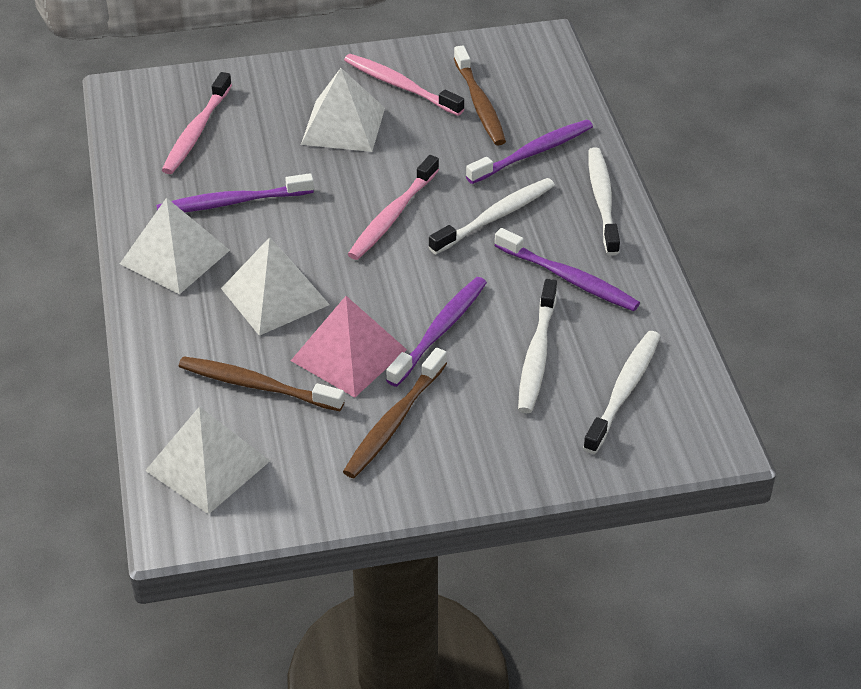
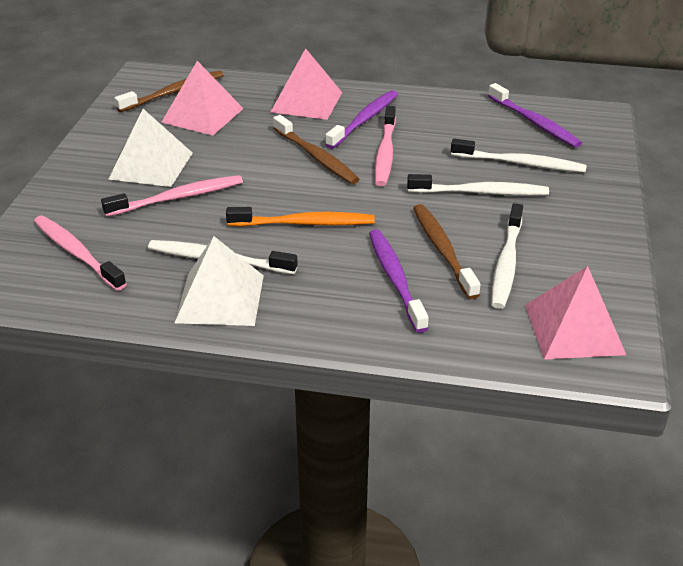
orange toothbrush: 0 -> 1
pink pyramid: 1 -> 3
purple toothbrush: 4 -> 3
white pyramid: 4 -> 2

